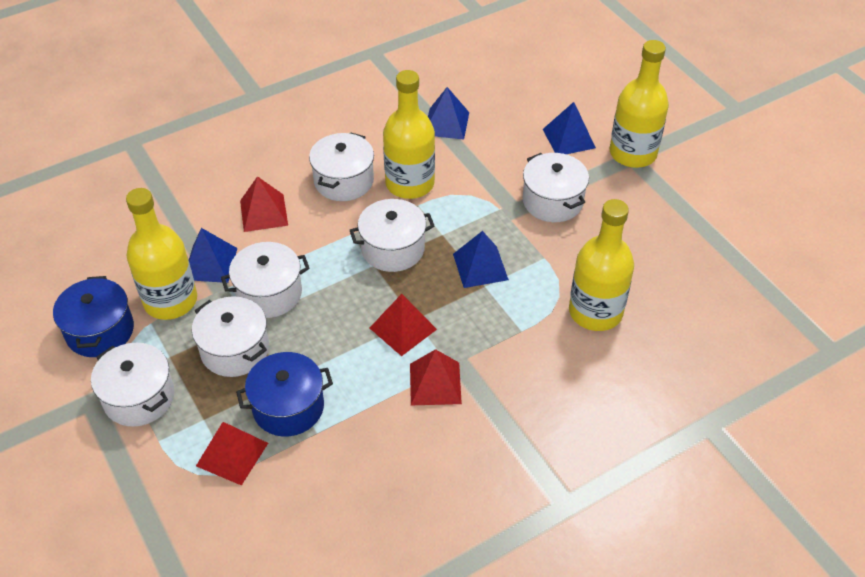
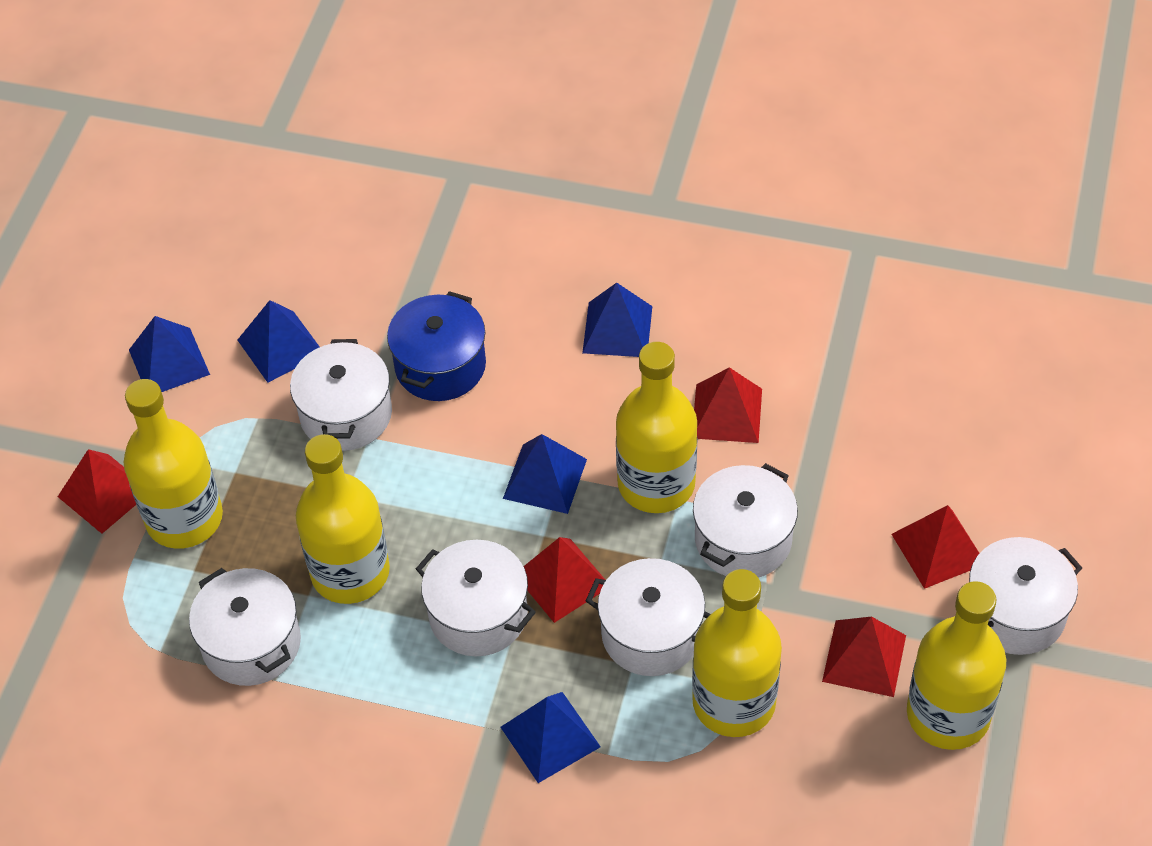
blue pot: 2 -> 1
blue pyramid: 4 -> 5
red pyramid: 4 -> 5
yellow bottle: 4 -> 5

